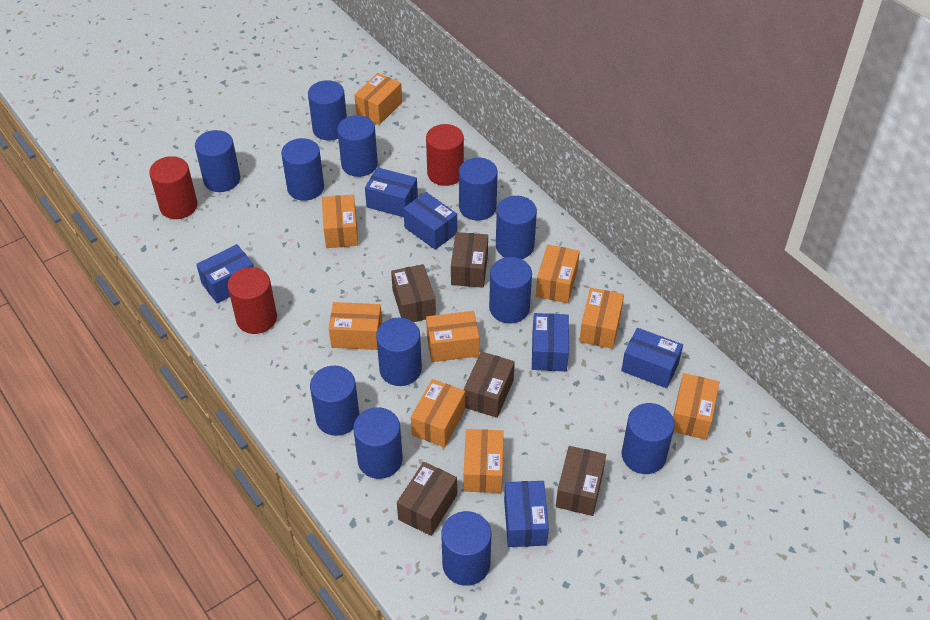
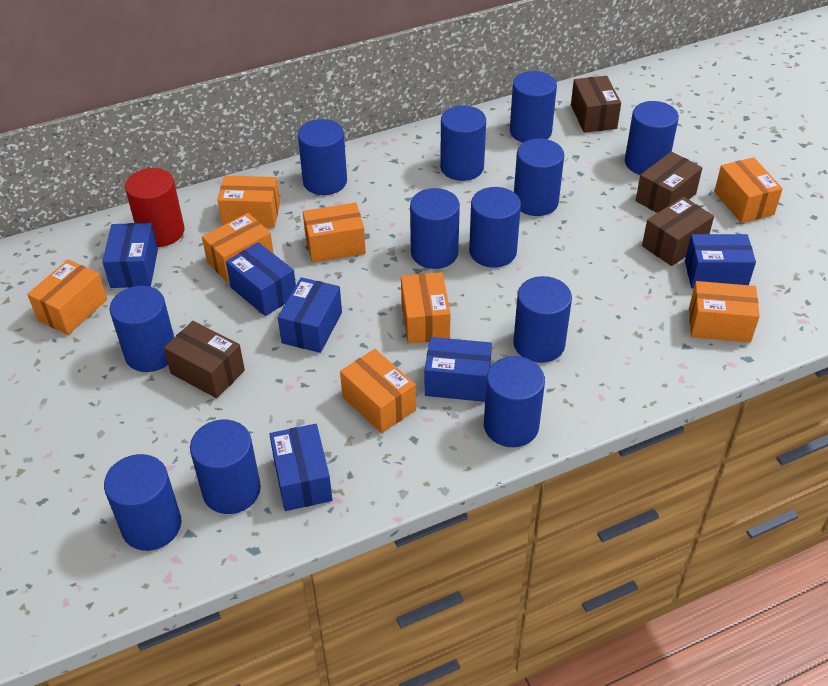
brown box: 5 -> 4
orange box: 9 -> 8
red cylinder: 3 -> 1

